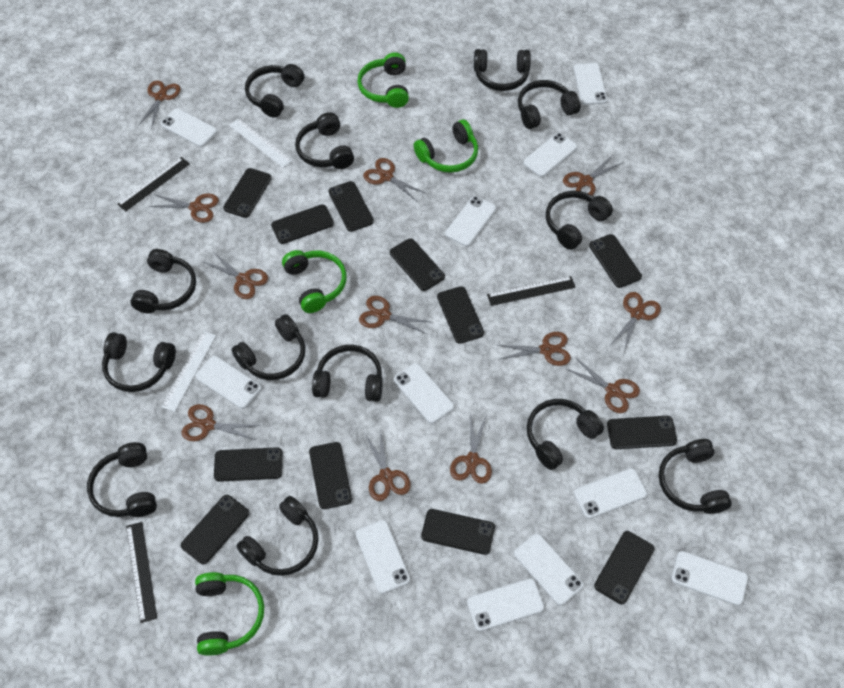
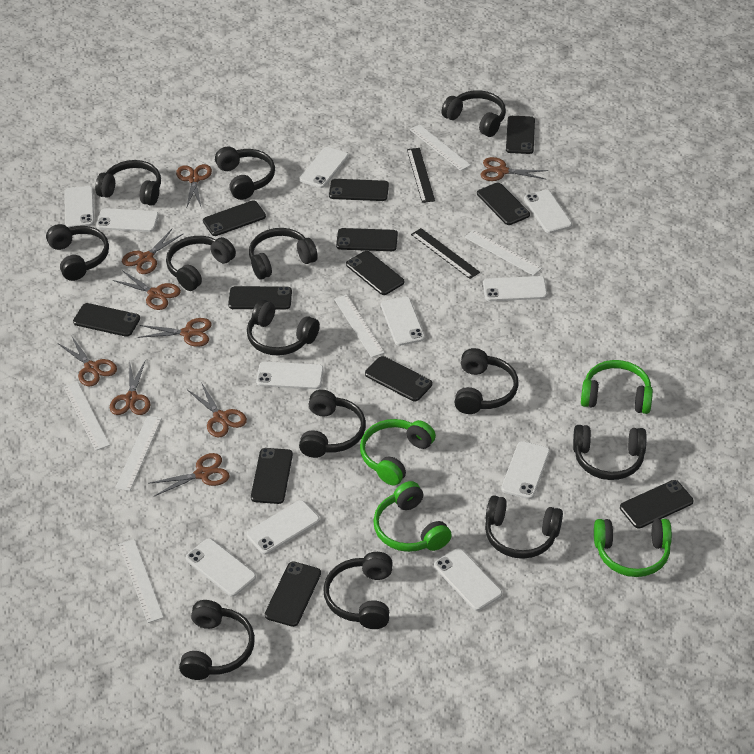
black ruler: 3 -> 2
brown scissors: 12 -> 9
white ruler: 2 -> 6

